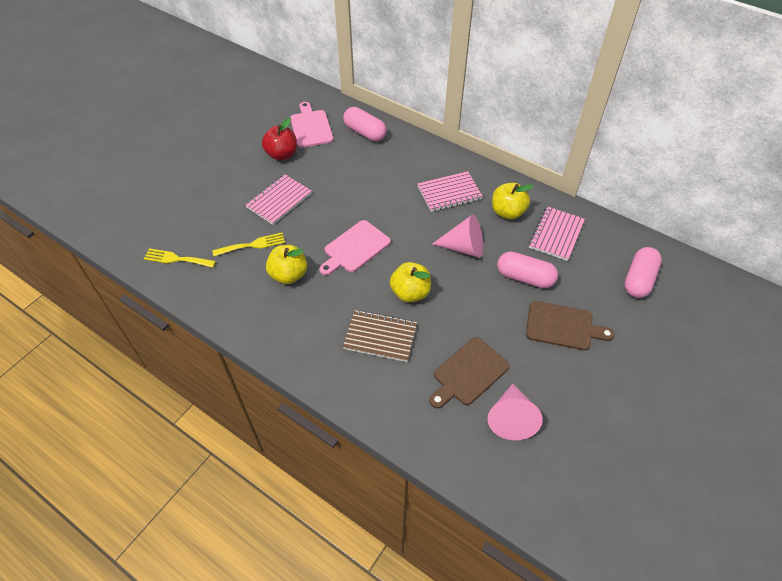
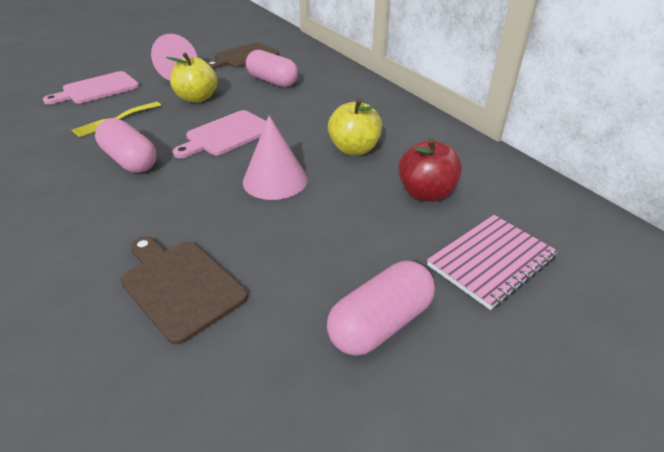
brown notebook: 1 -> 0
pink notebook: 3 -> 1
yellow apple: 3 -> 2
yellow fork: 2 -> 1

